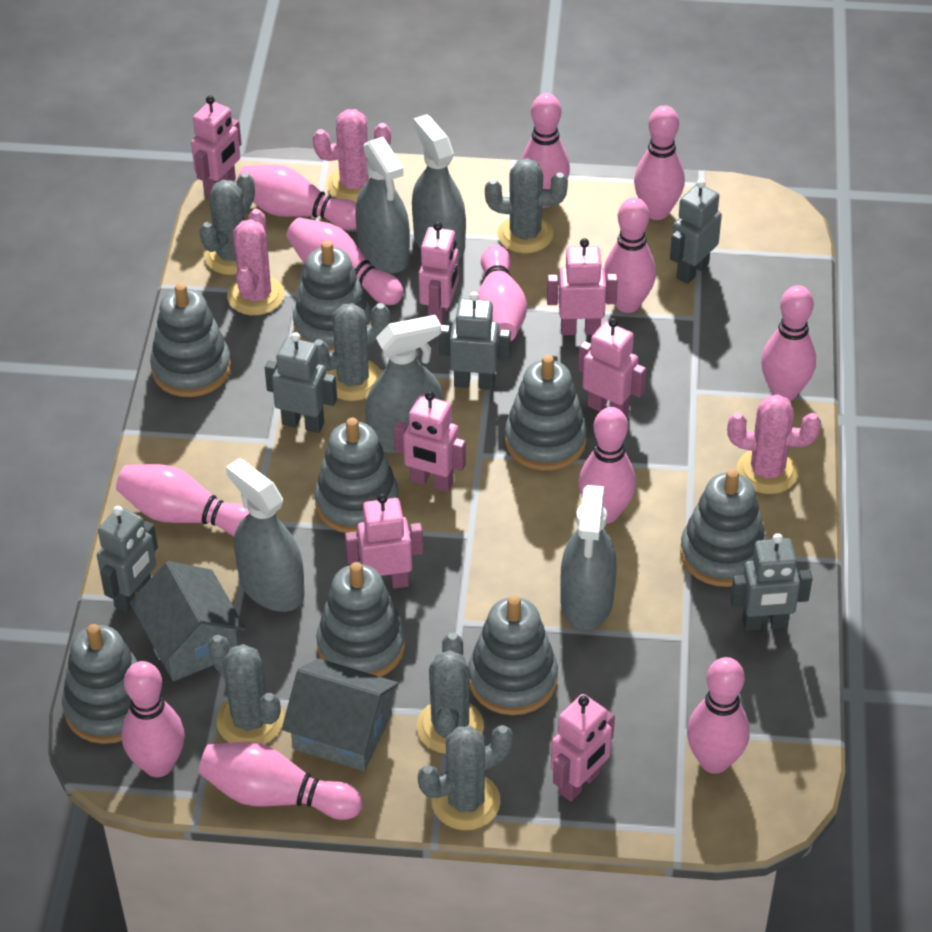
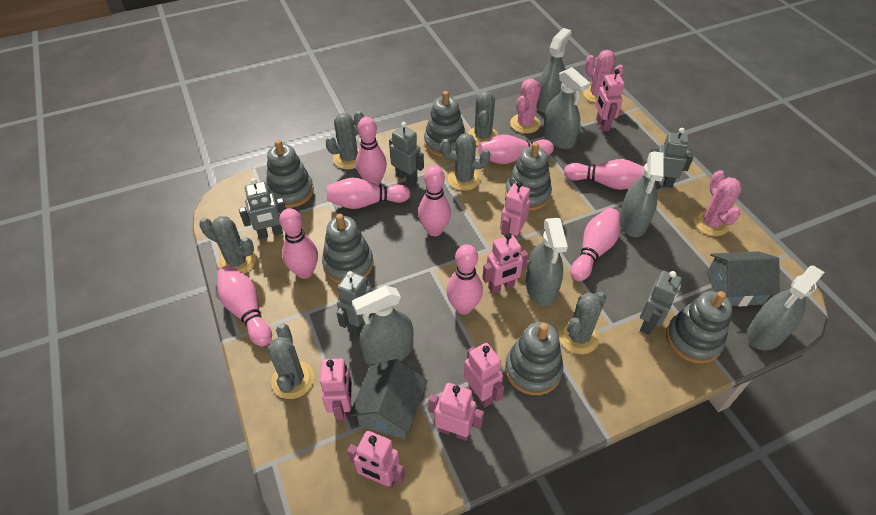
grey spray bottle: 5 -> 6
grey stacking toy: 8 -> 6
pink bowling pin: 12 -> 9

